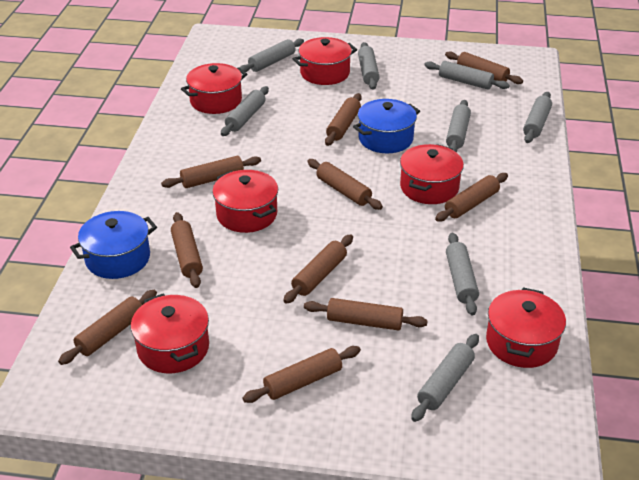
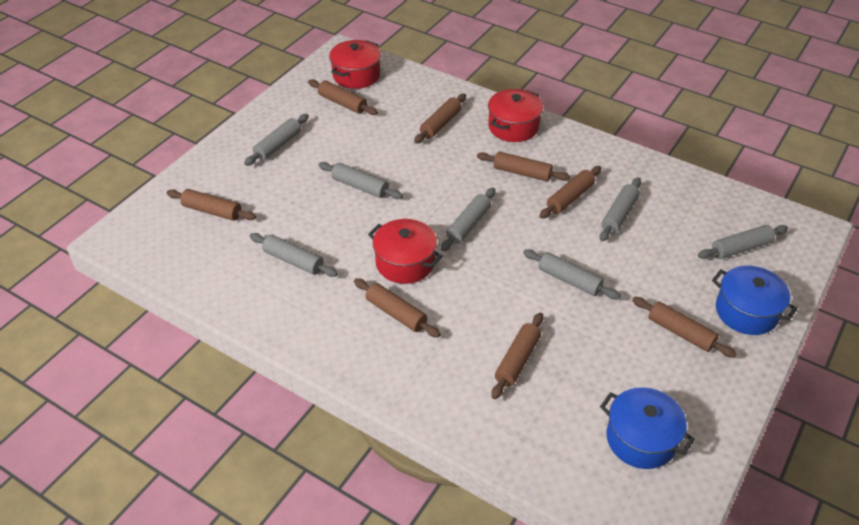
brown rolling pin: 10 -> 8
grey rolling pin: 8 -> 7
red pot: 6 -> 3

